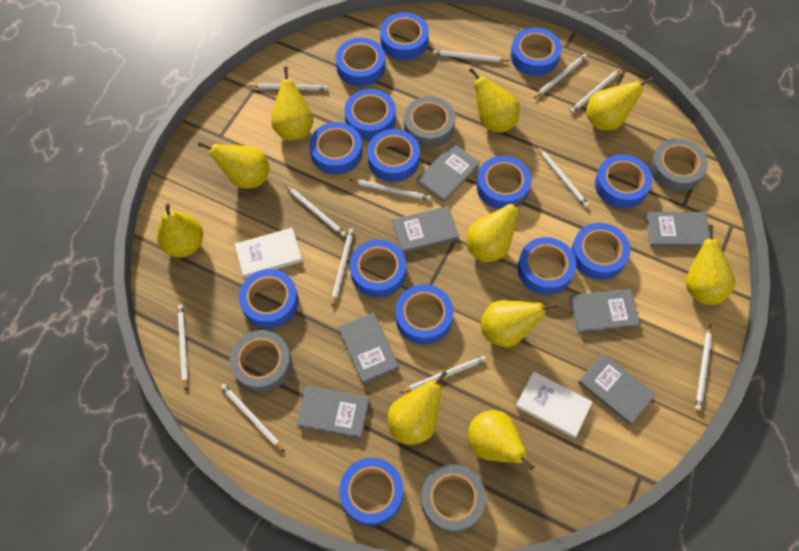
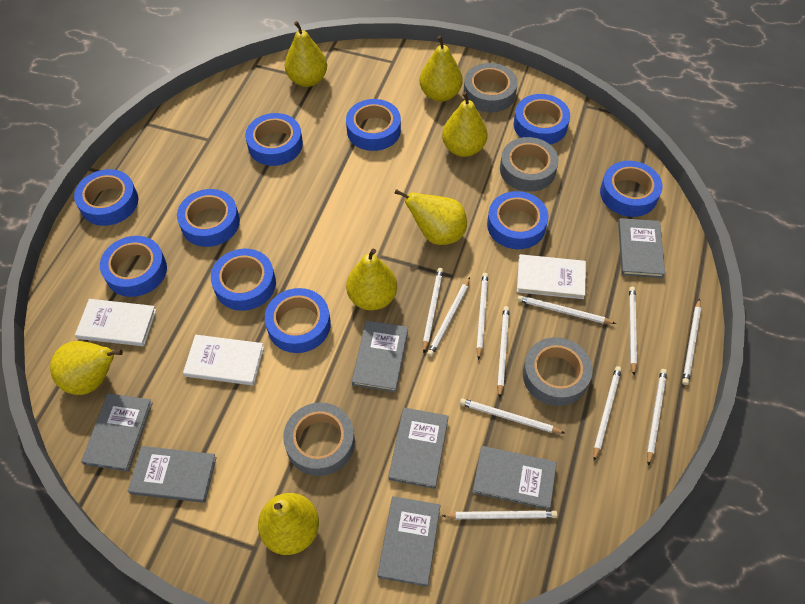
blue tape: 14 -> 10
white book: 2 -> 3
white pencil: 12 -> 11
yellow pear: 10 -> 7

